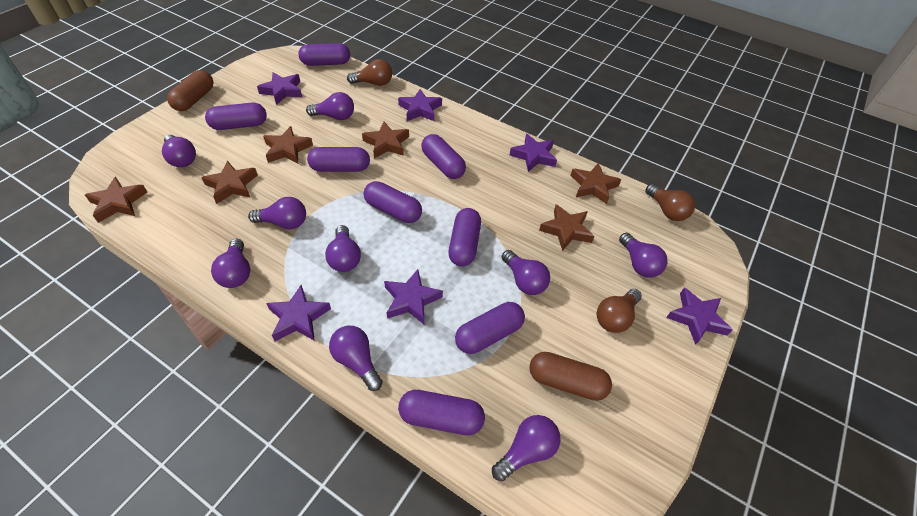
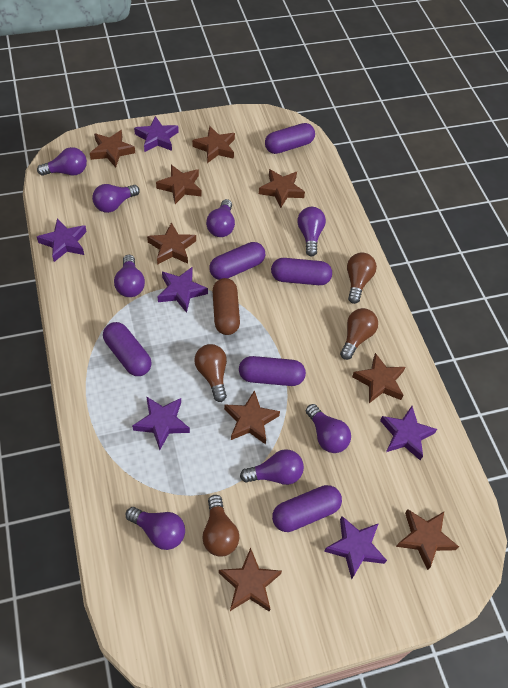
brown capsule: 2 -> 1
brown light bulb: 3 -> 4
brown star: 6 -> 9
purple capsule: 8 -> 6
purple light bulb: 9 -> 8

